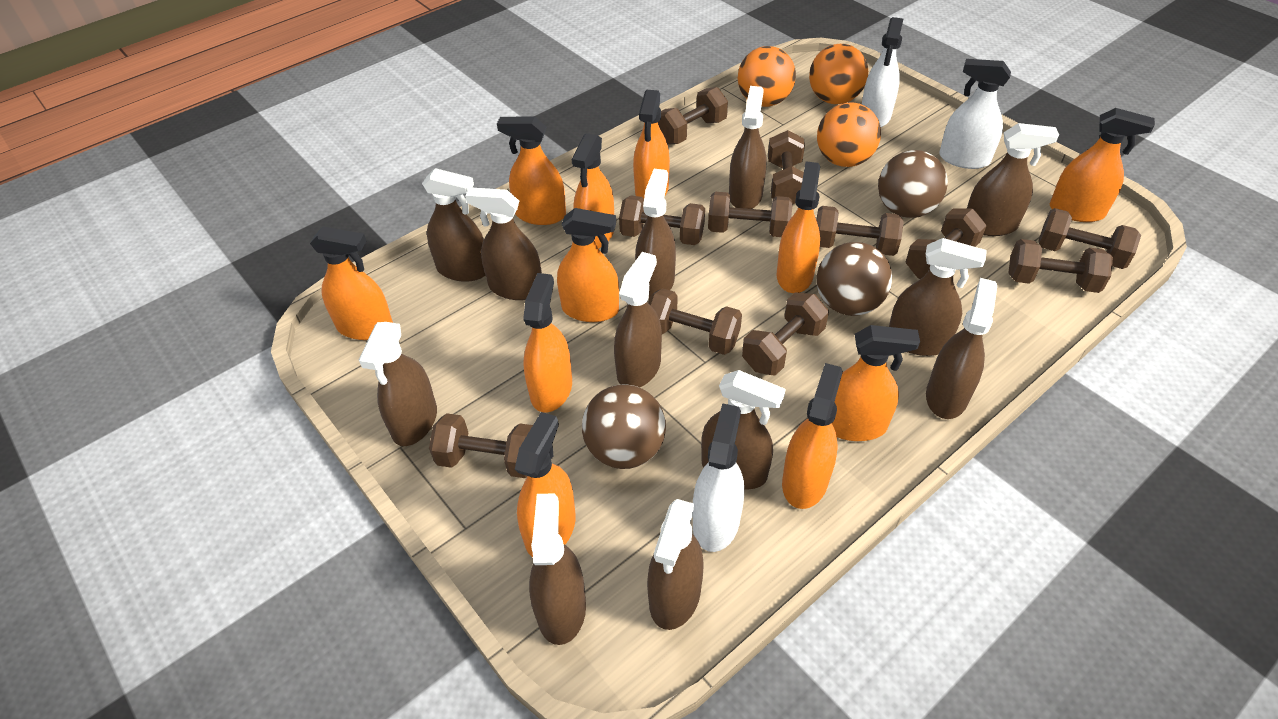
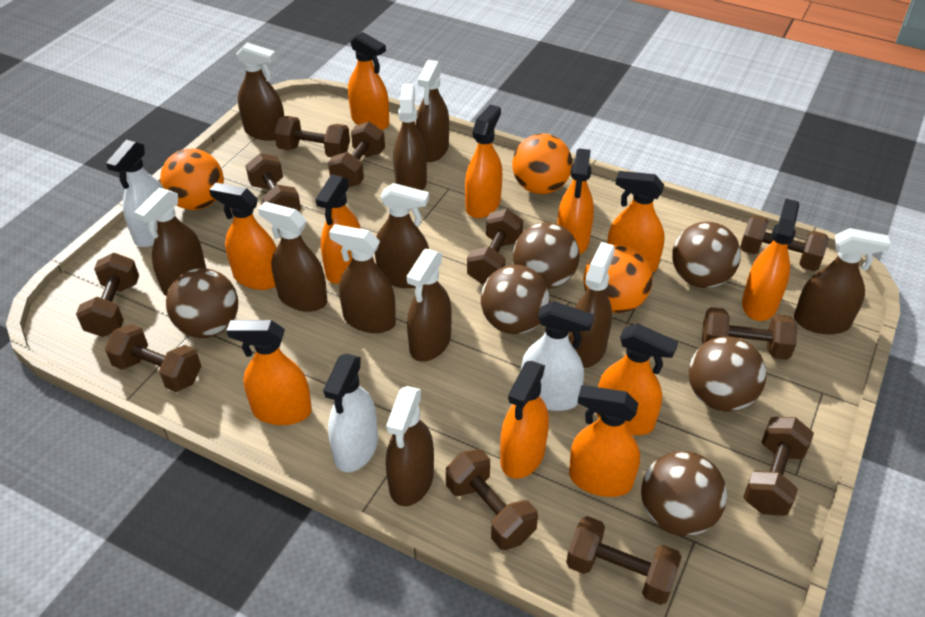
brown ball: 3 -> 6
brown spray bottle: 12 -> 11

